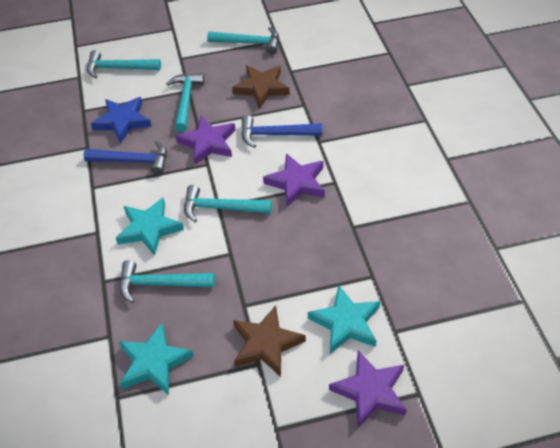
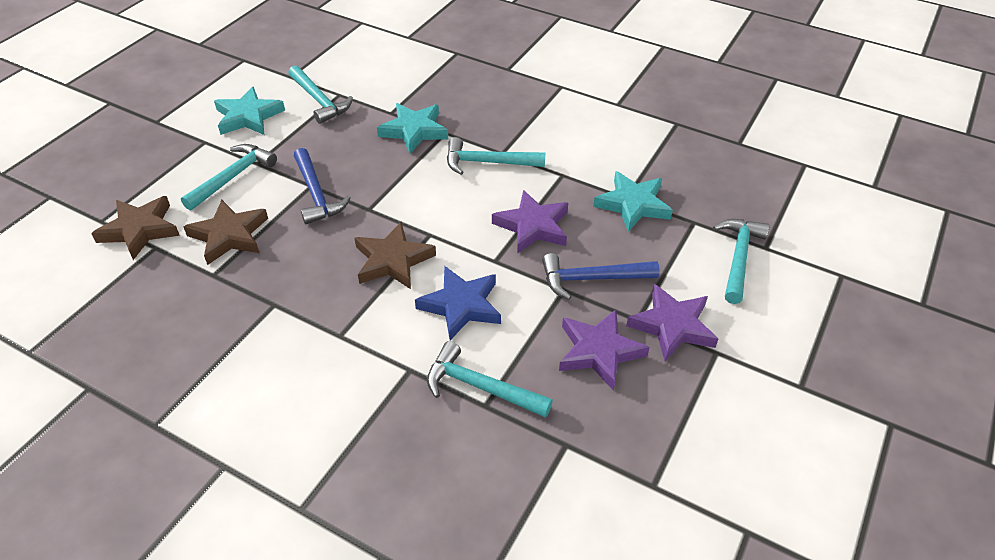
brown star: 2 -> 3

